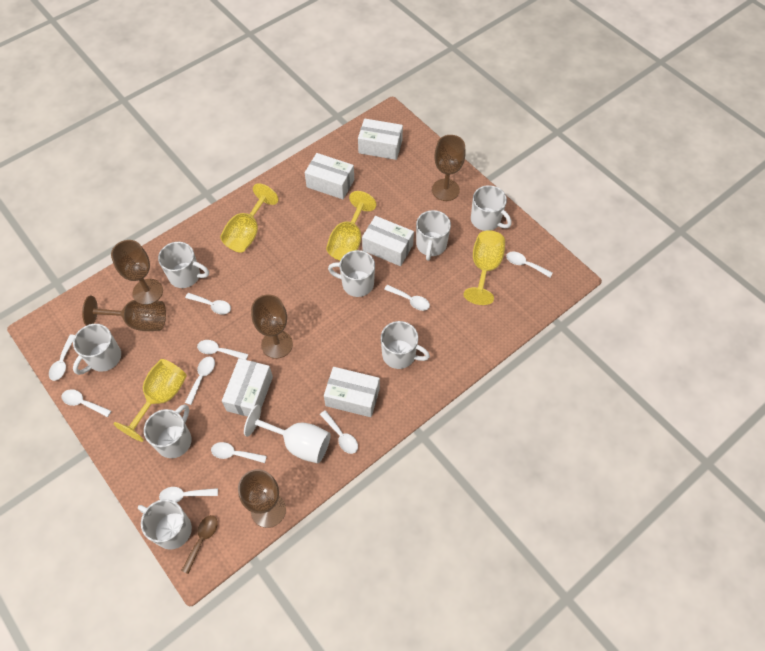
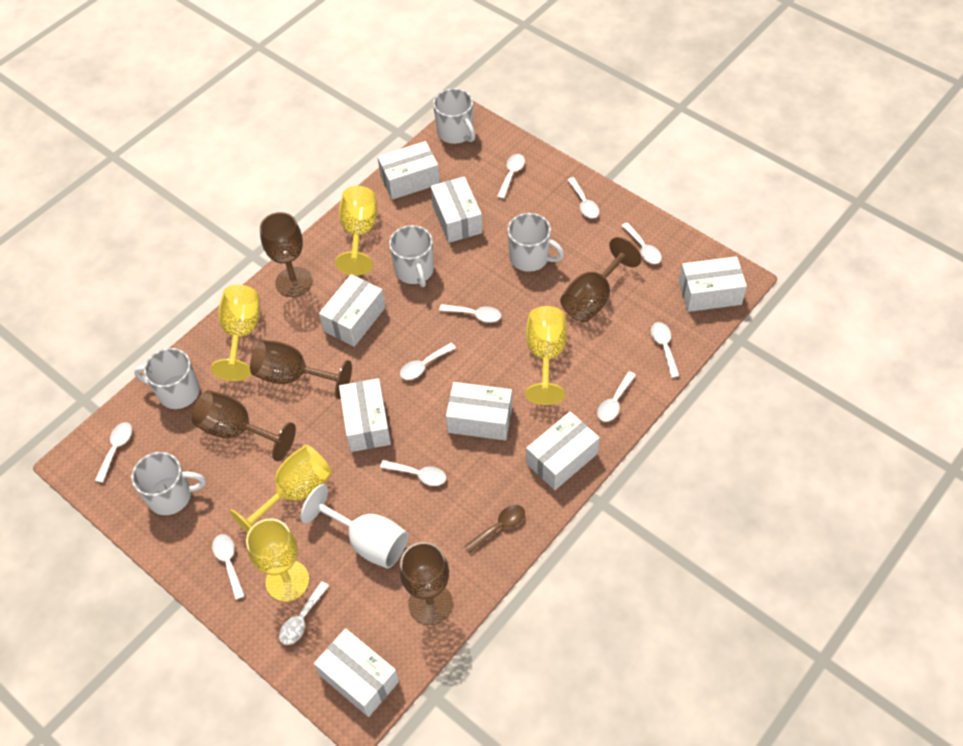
white box: 5 -> 8
white mug: 8 -> 5
white spoon: 10 -> 11
yellow goblet: 4 -> 5

